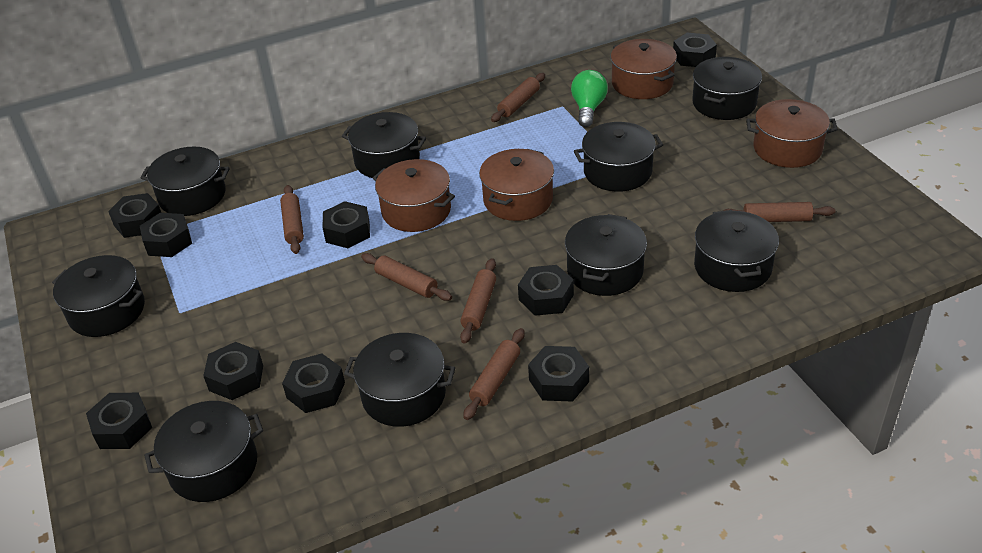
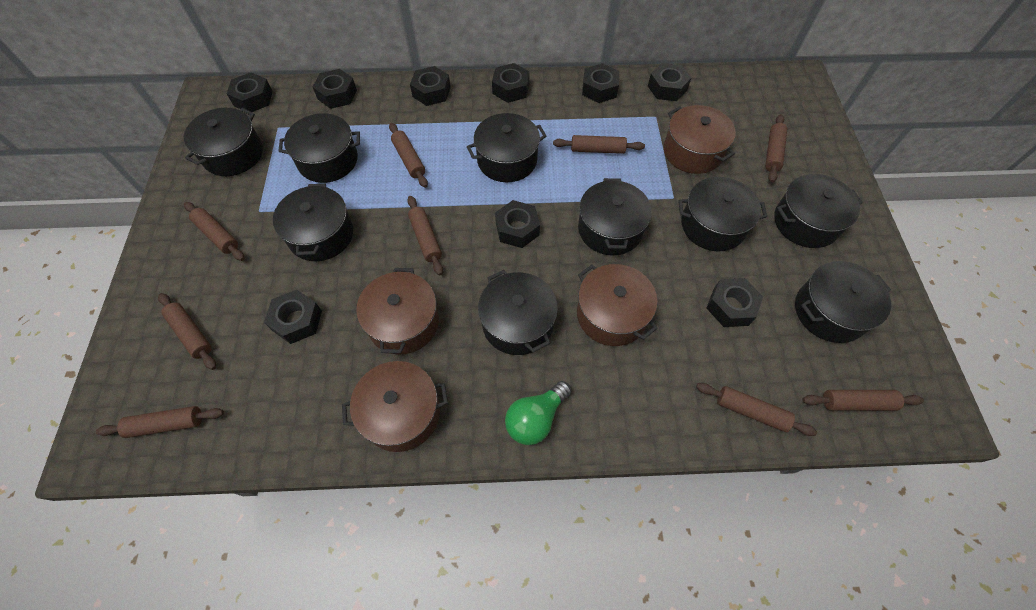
brown rolling pin: 6 -> 9

